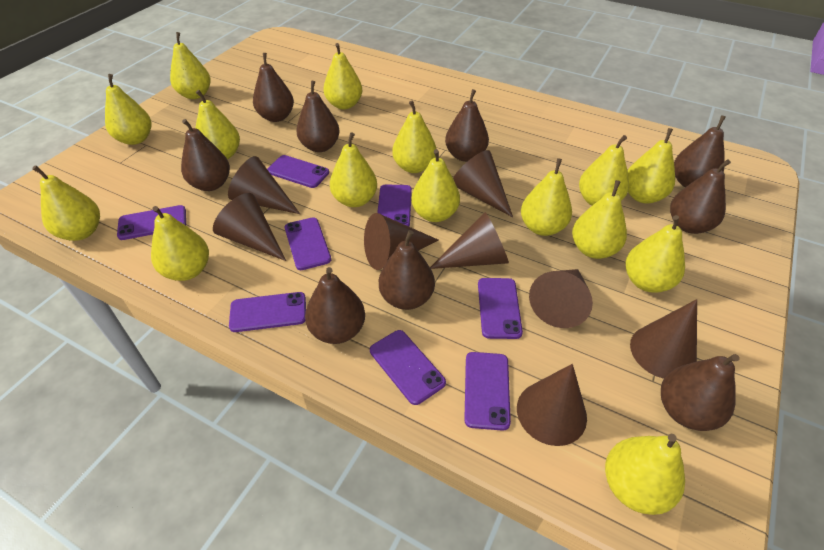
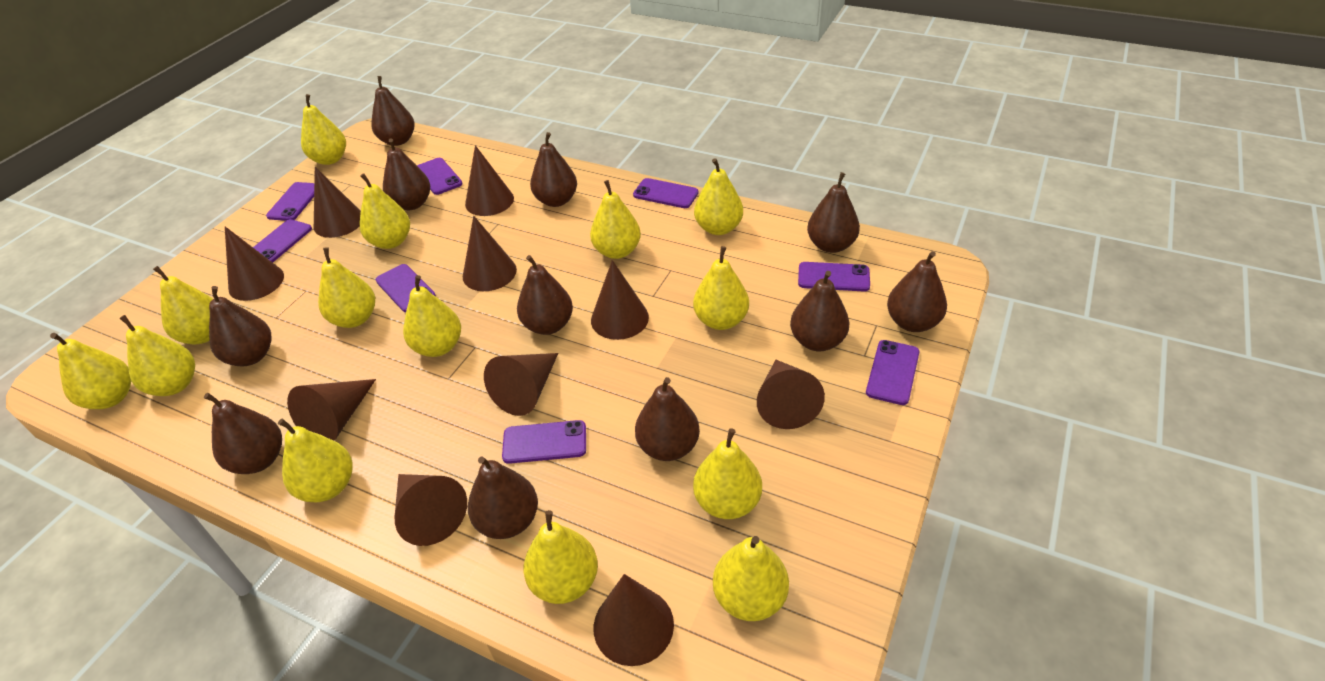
brown cone: 8 -> 10
brown pear: 9 -> 11
yellow pear: 15 -> 14

